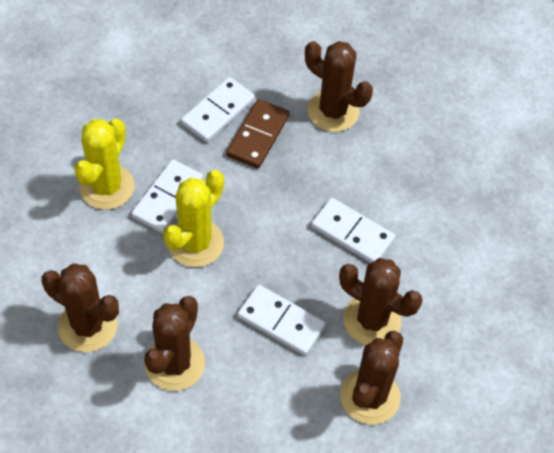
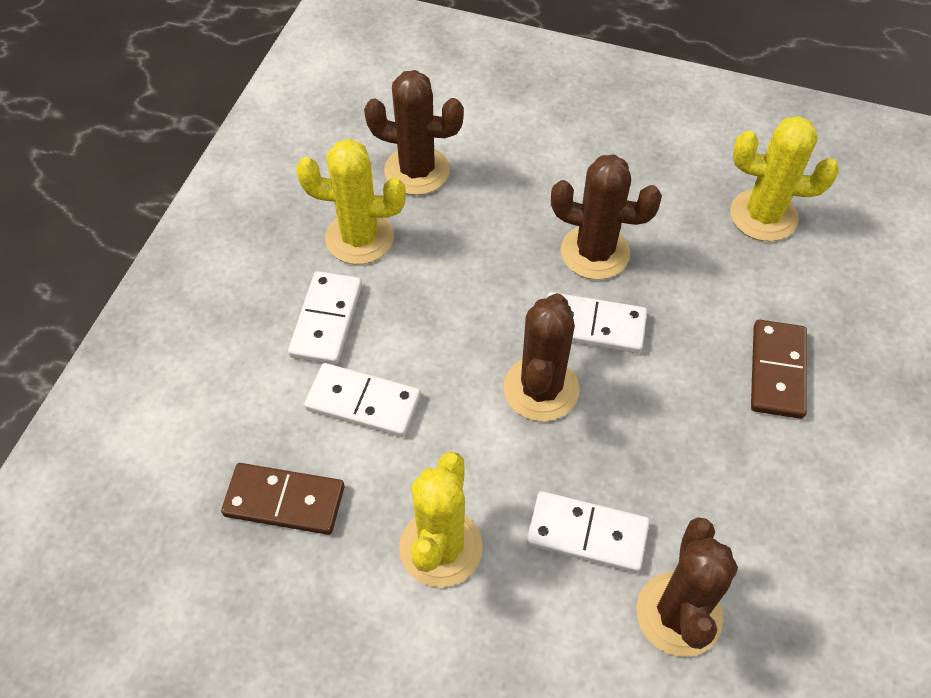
brown cactus: 5 -> 4
brown domino: 1 -> 2
yellow cactus: 2 -> 3

